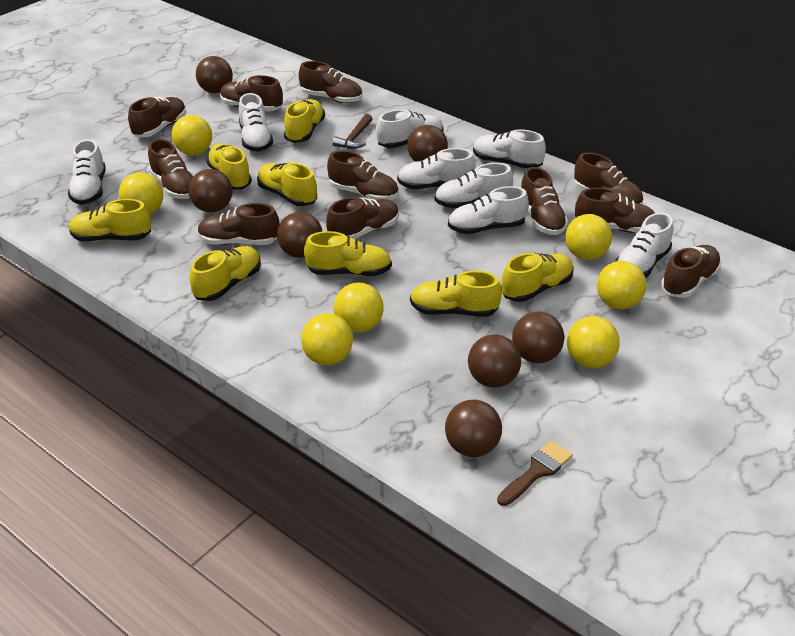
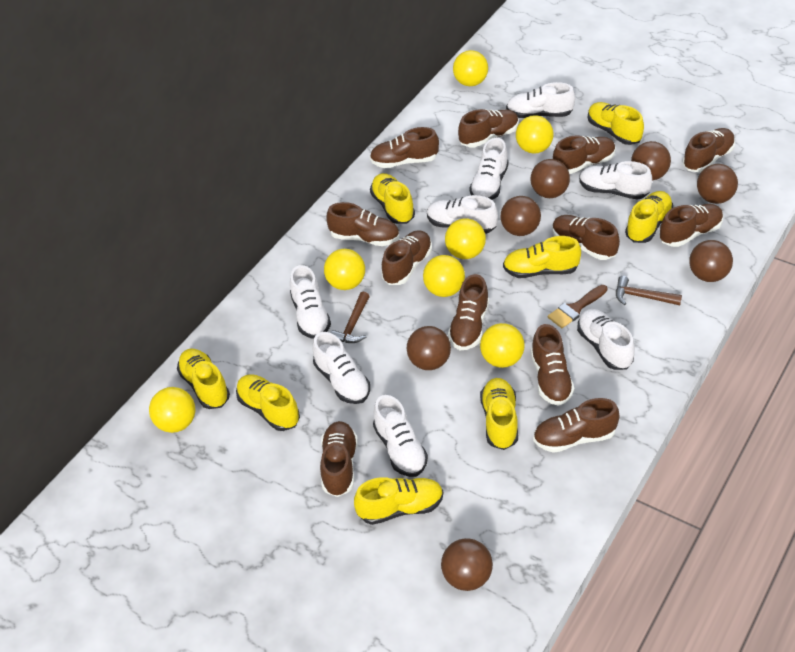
brown hammer: 1 -> 2
brown shoe: 11 -> 12

